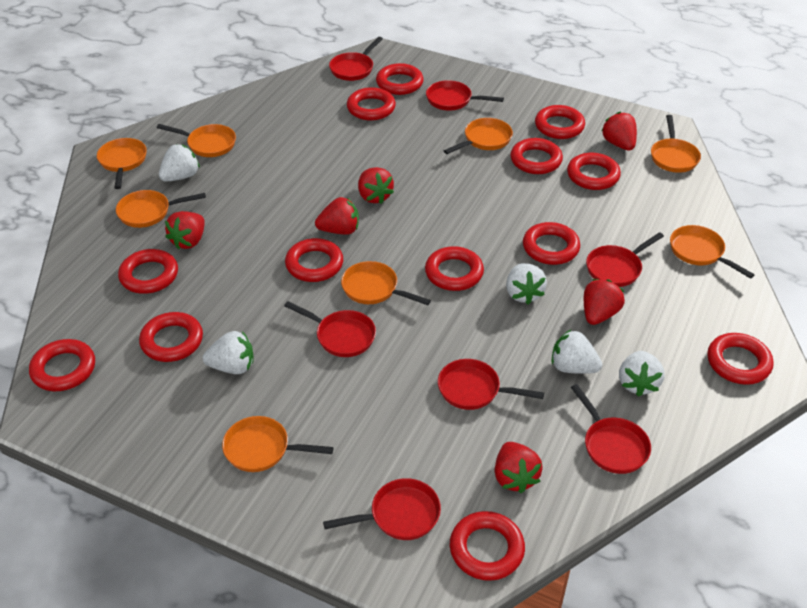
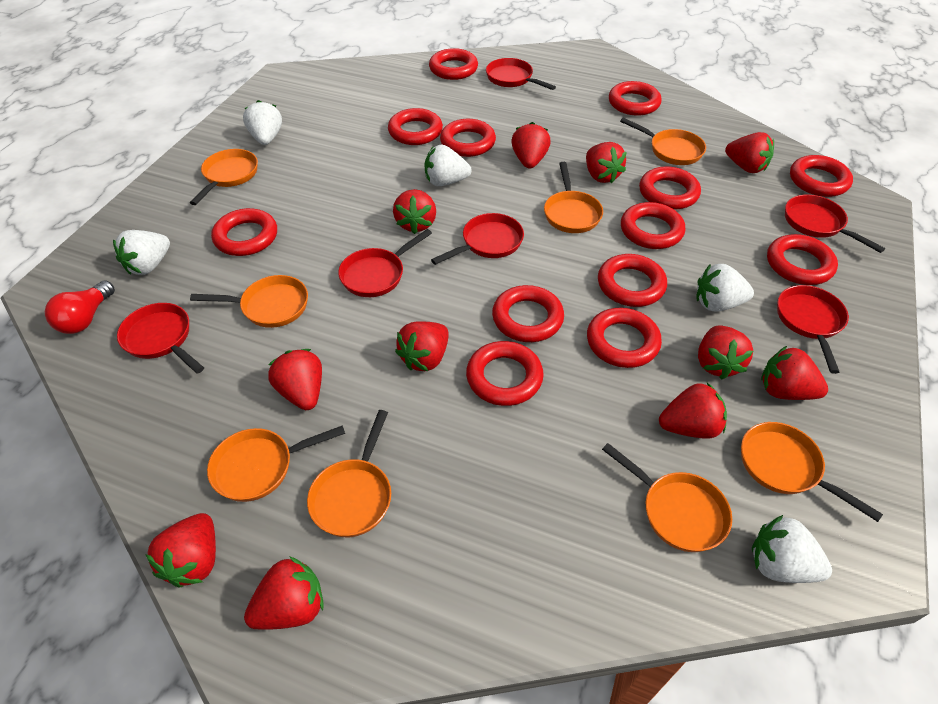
red light bulb: 0 -> 1
red pan: 7 -> 6
red strawberry: 6 -> 11

